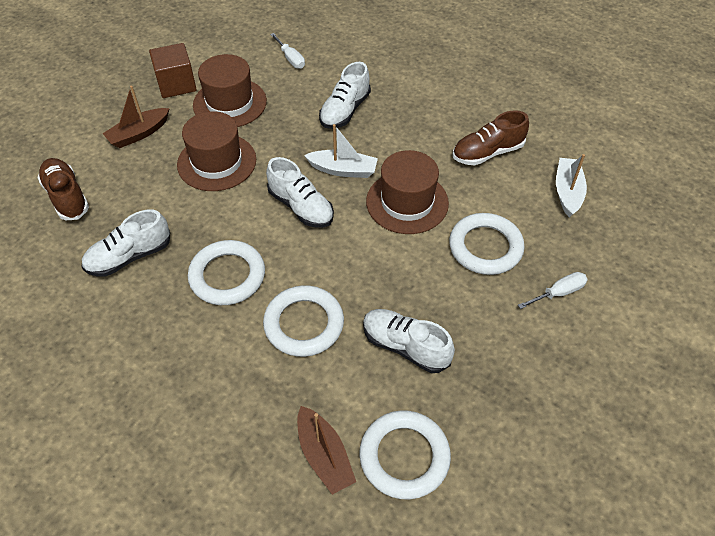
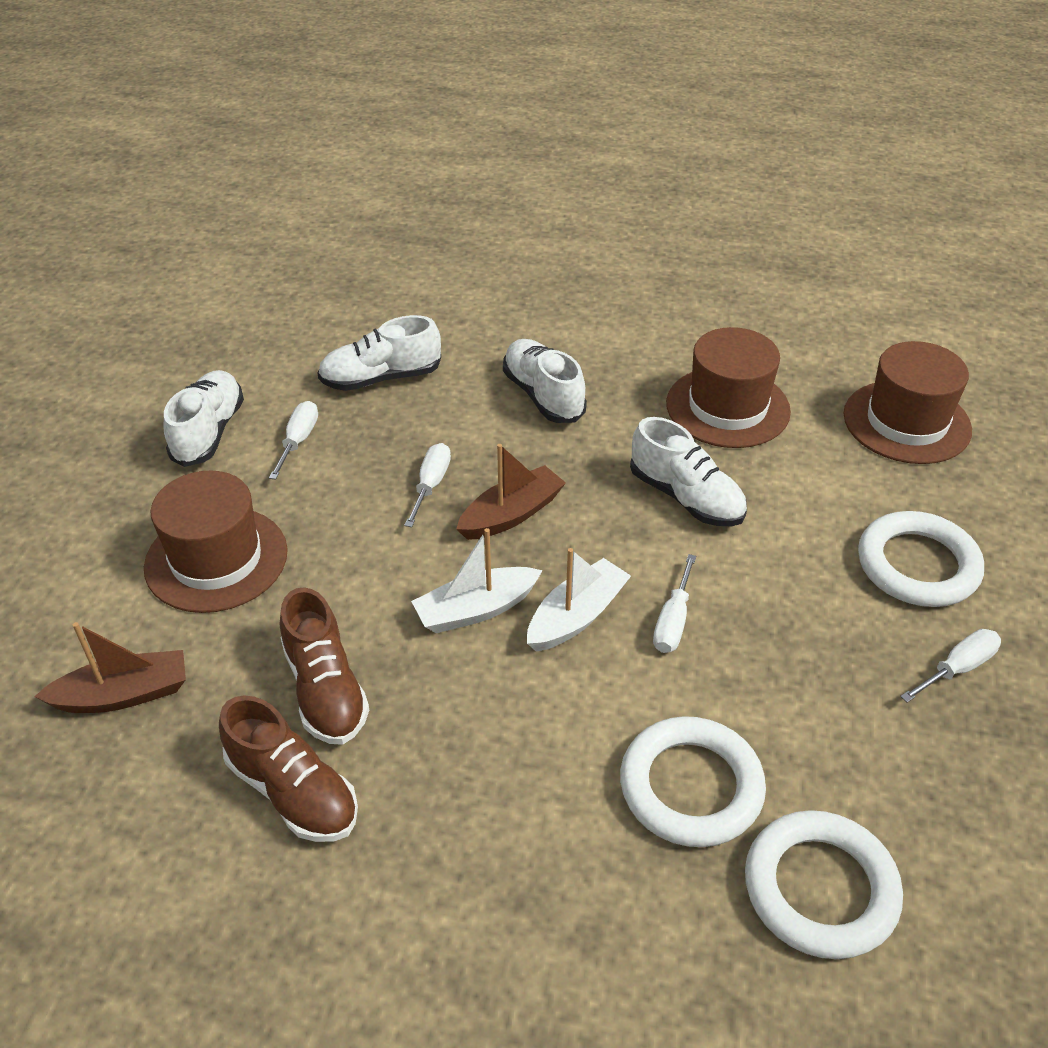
brown cube: 1 -> 0
white ring: 4 -> 3
white screwdriver: 2 -> 4

